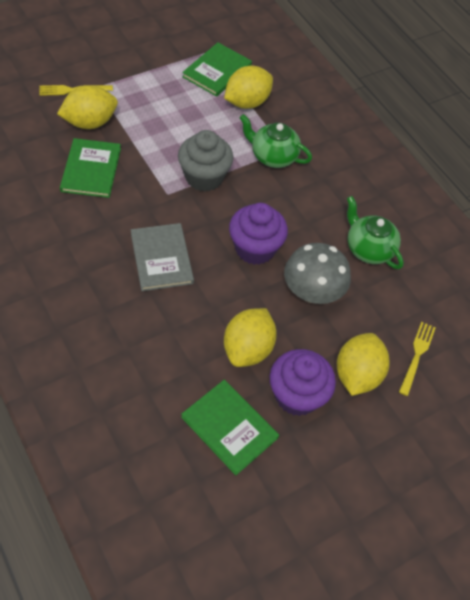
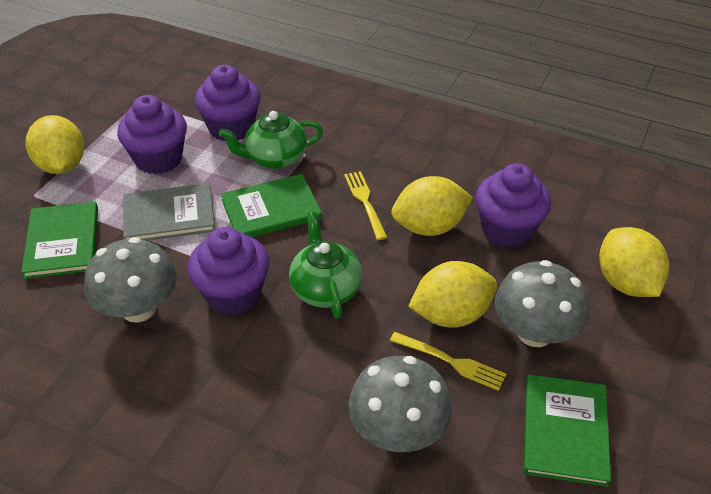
grey cupcake: 1 -> 0
grey mushroom: 1 -> 3
purple cupcake: 2 -> 4

